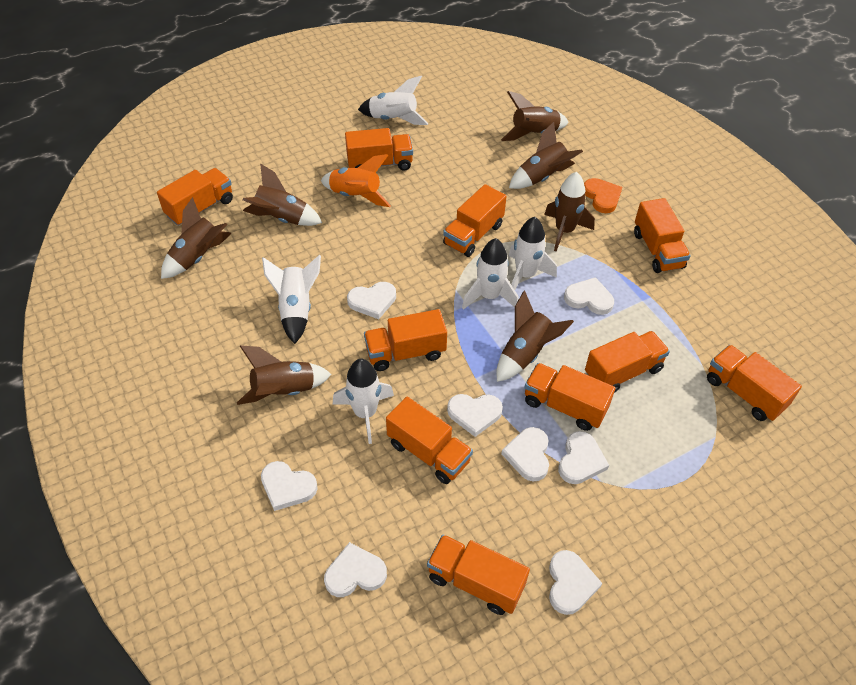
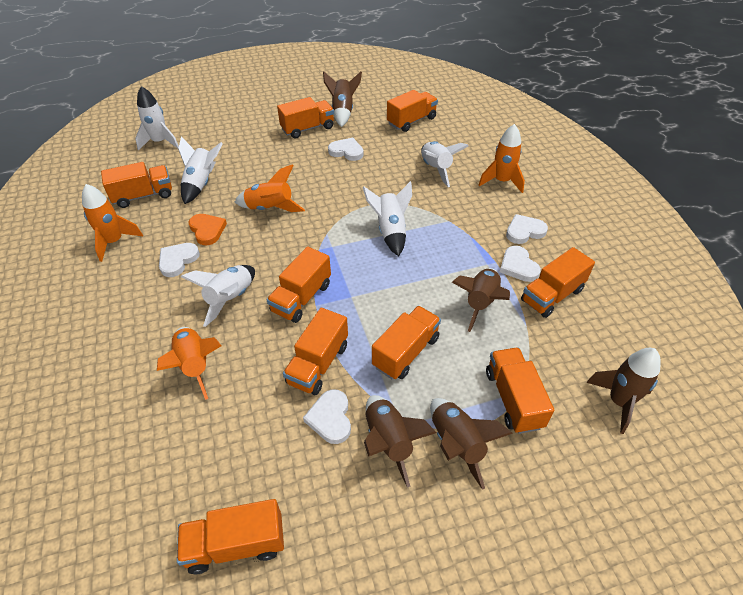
brown rocket: 7 -> 5
orange rocket: 1 -> 4
orange truck: 10 -> 9
white heart: 8 -> 5

